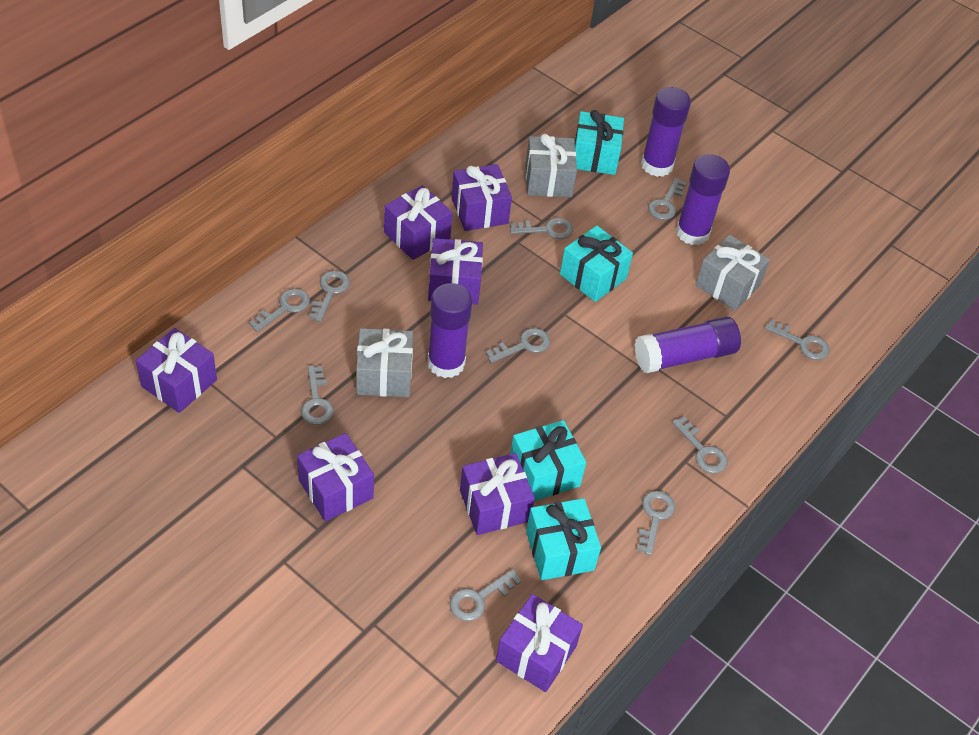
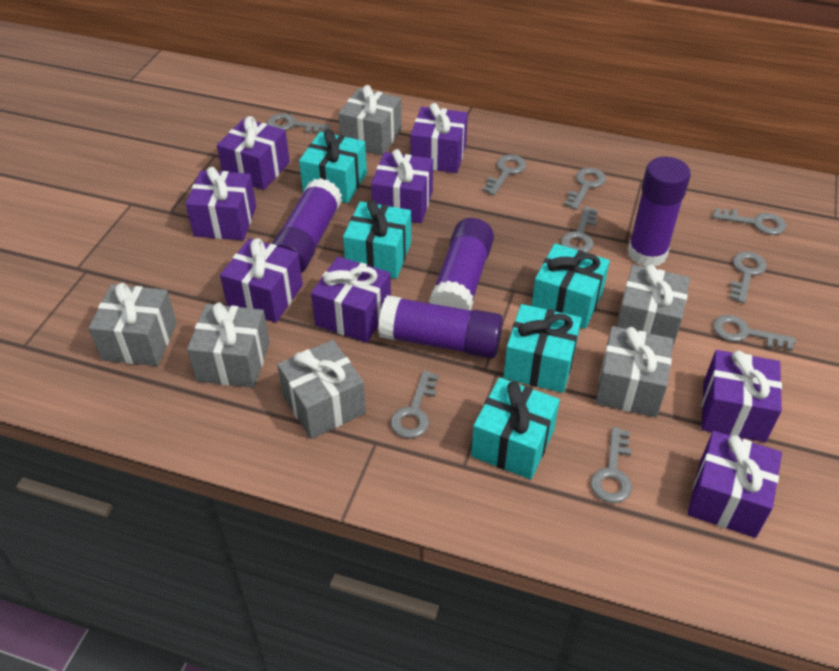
grey gift: 3 -> 6
grey key: 10 -> 9
purple gift: 7 -> 8
turquoise gift: 4 -> 5

